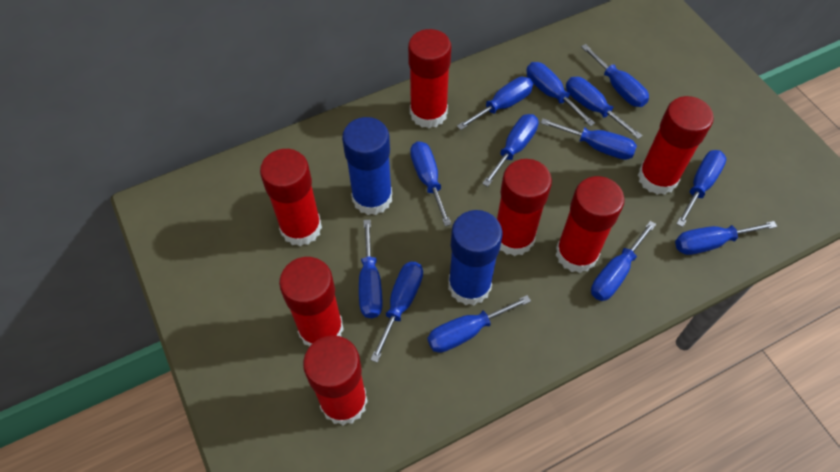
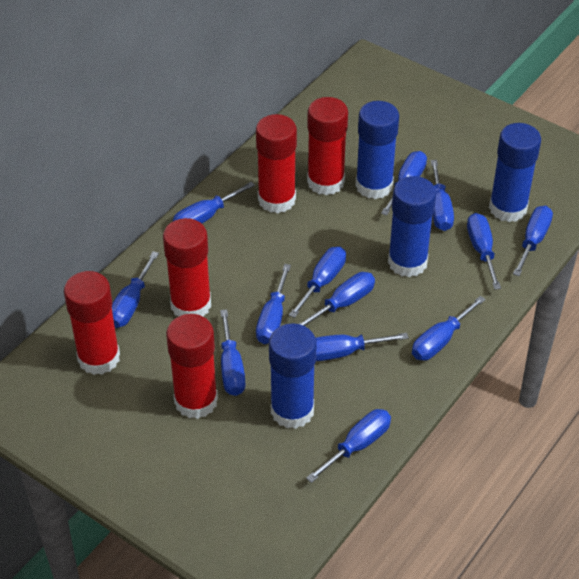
blue glue stick: 2 -> 4
red glue stick: 7 -> 5

